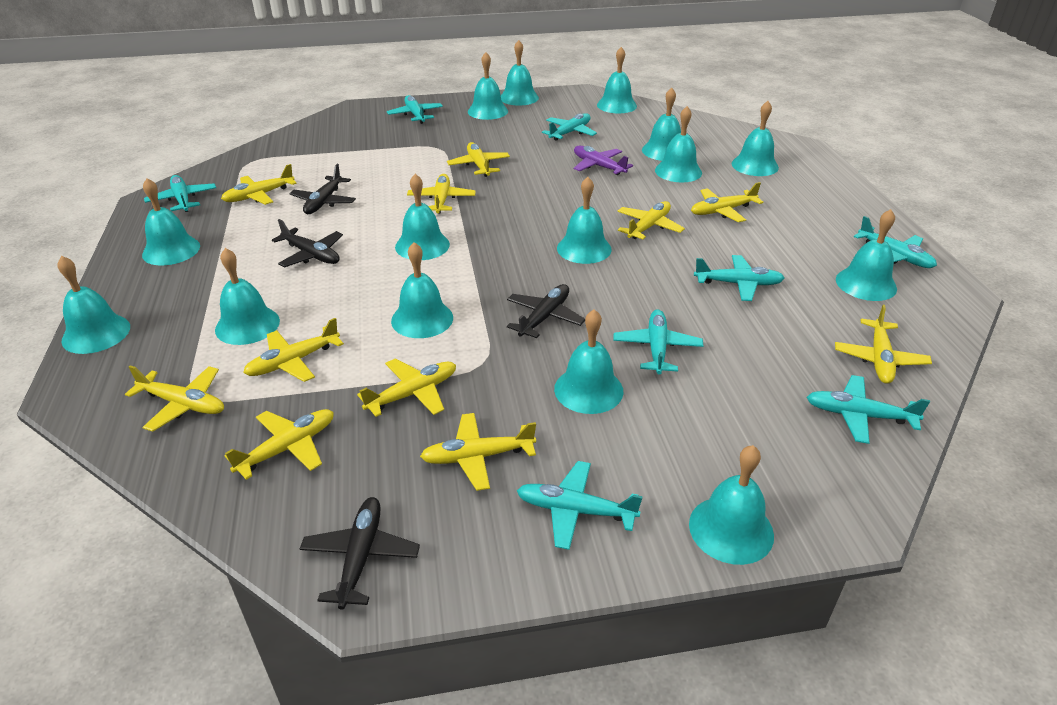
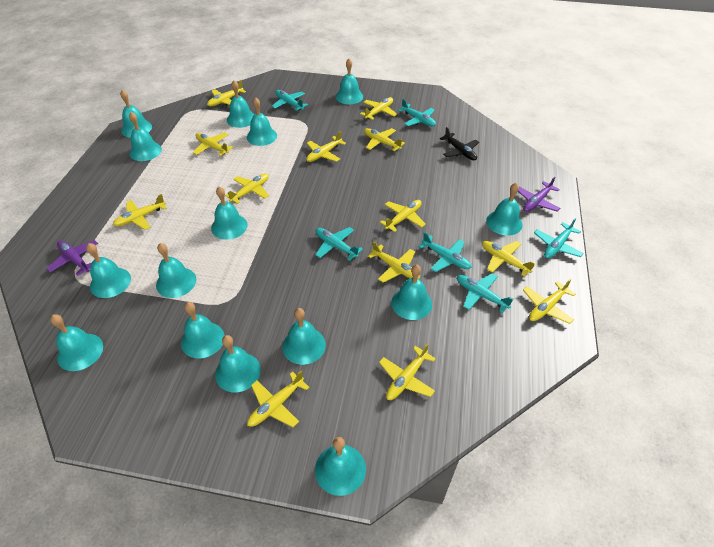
black plane: 4 -> 1
purple plane: 1 -> 2
turquoise plane: 8 -> 6
yellow plane: 11 -> 13

